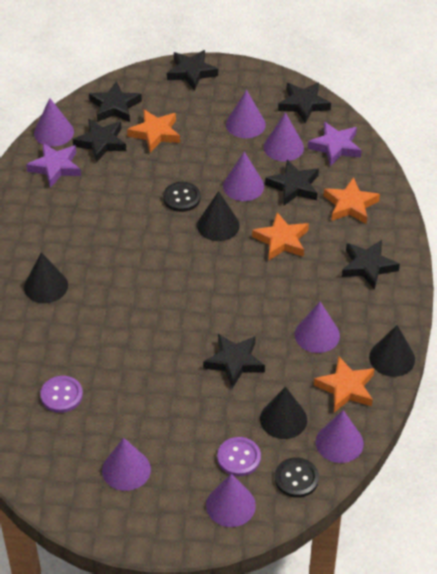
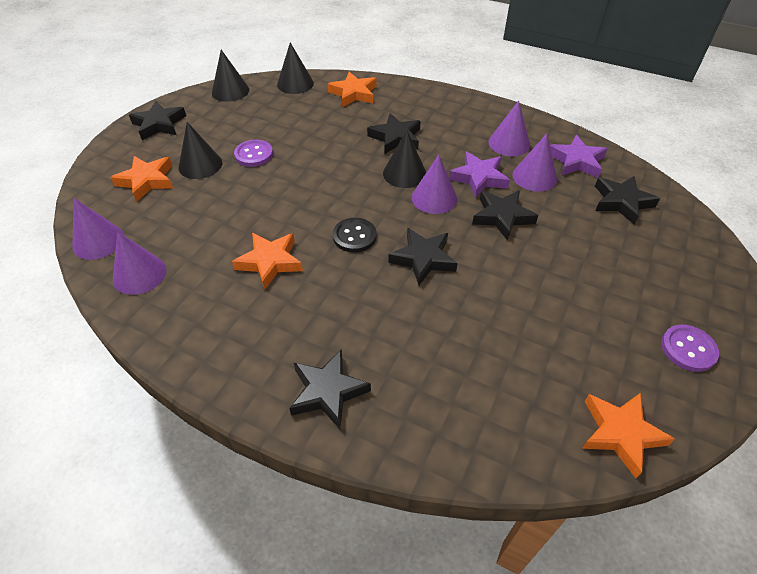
black button: 2 -> 1
black star: 7 -> 6
purple cone: 8 -> 5

